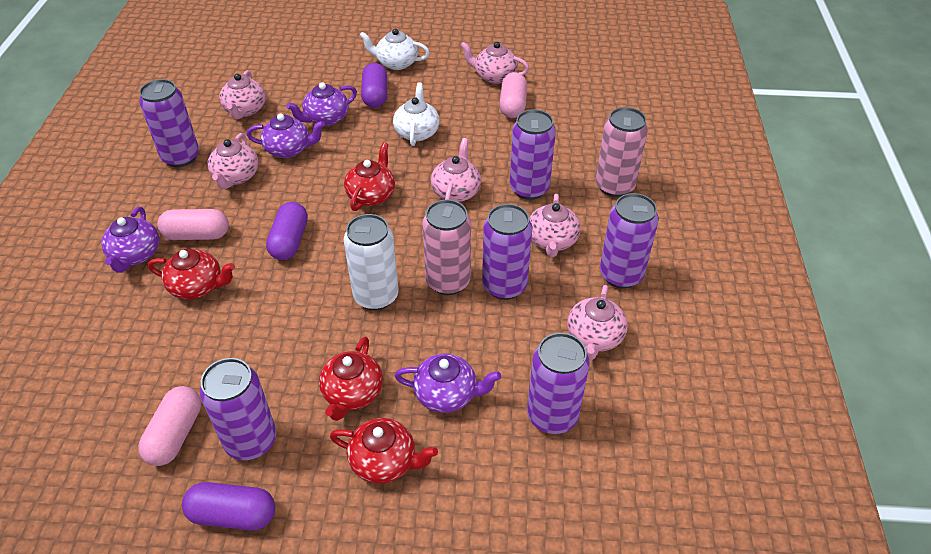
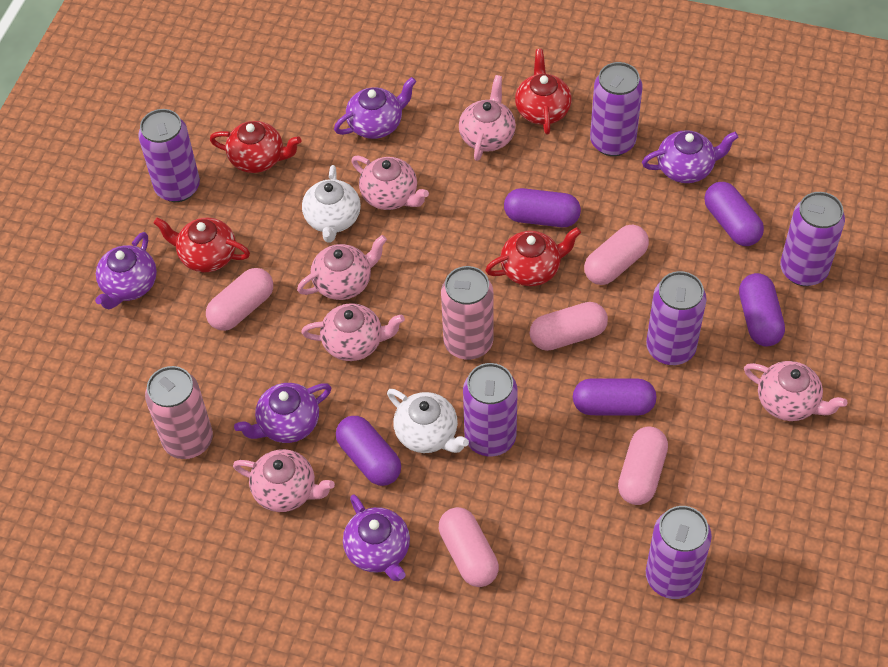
pink capsule: 3 -> 5
purple capsule: 3 -> 5
purple teapot: 4 -> 5
white can: 1 -> 0

